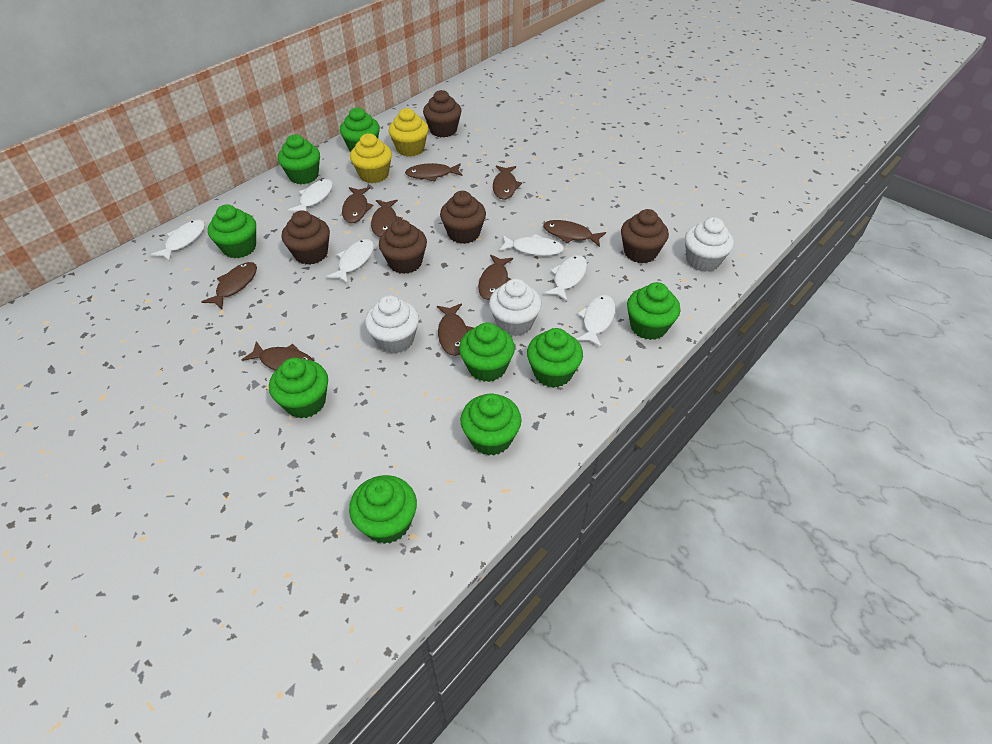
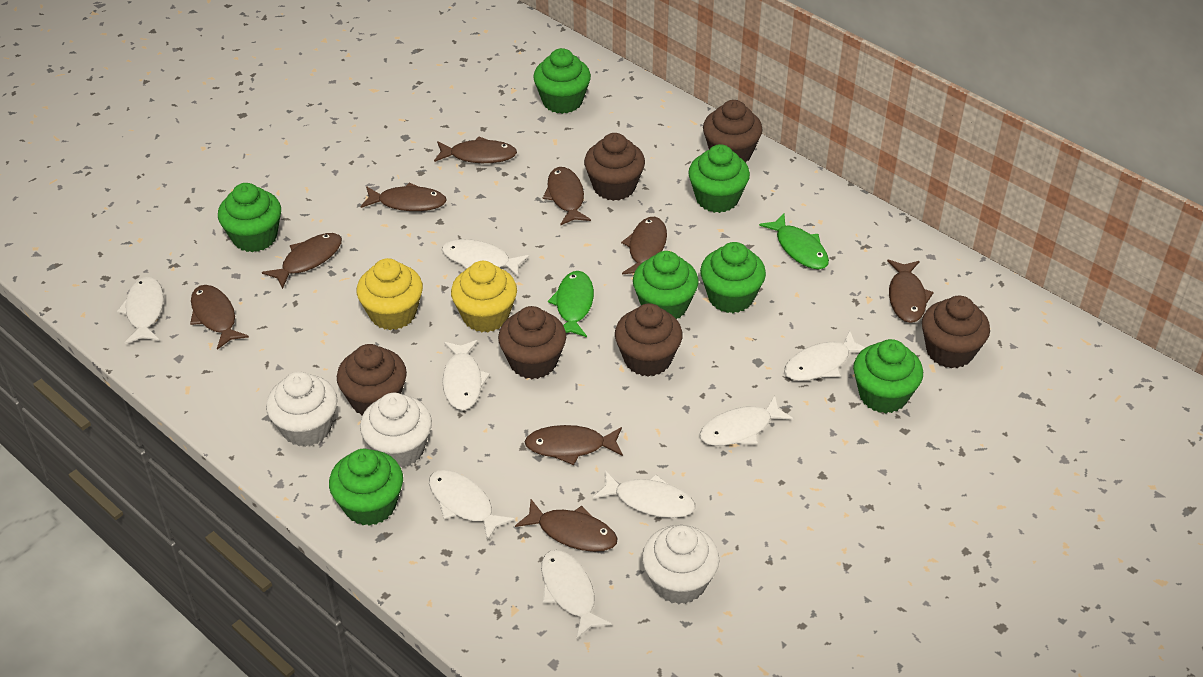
brown cupcake: 5 -> 6
green cupcake: 9 -> 7
green fish: 0 -> 2
white fish: 6 -> 8

